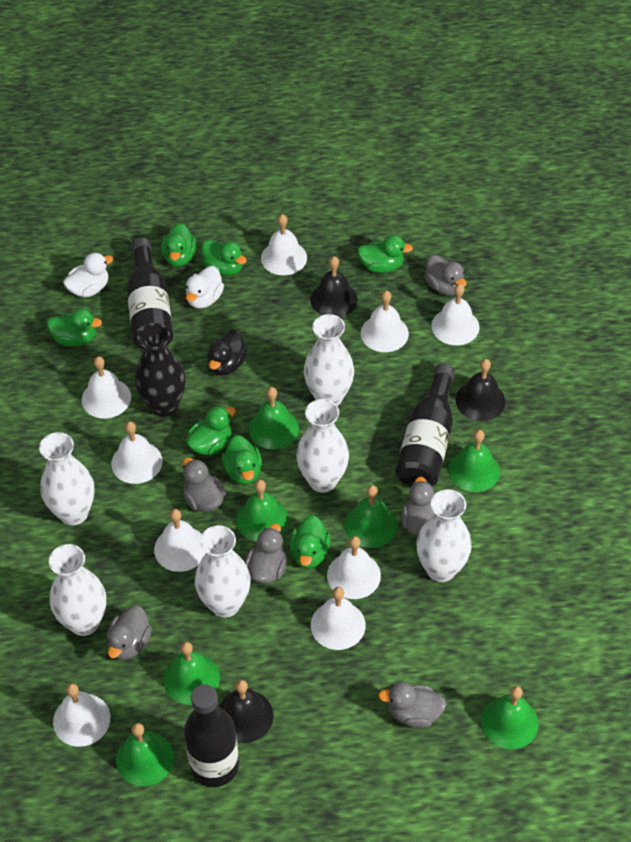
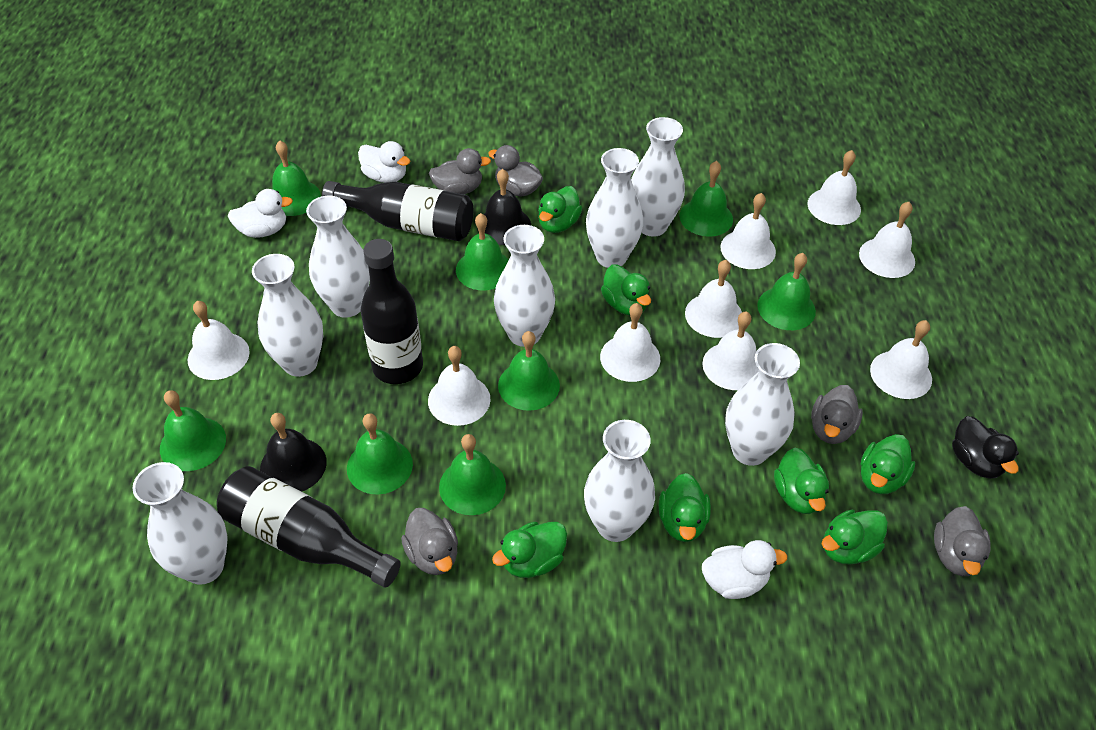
black bell: 3 -> 2
black vase: 1 -> 0
green bell: 7 -> 8
grey duck: 6 -> 5
white duck: 2 -> 3
white vase: 6 -> 8

